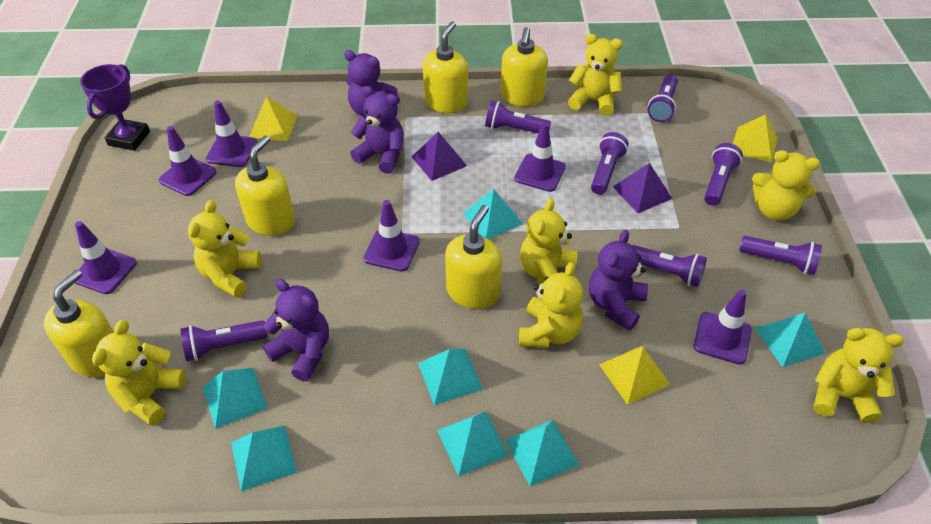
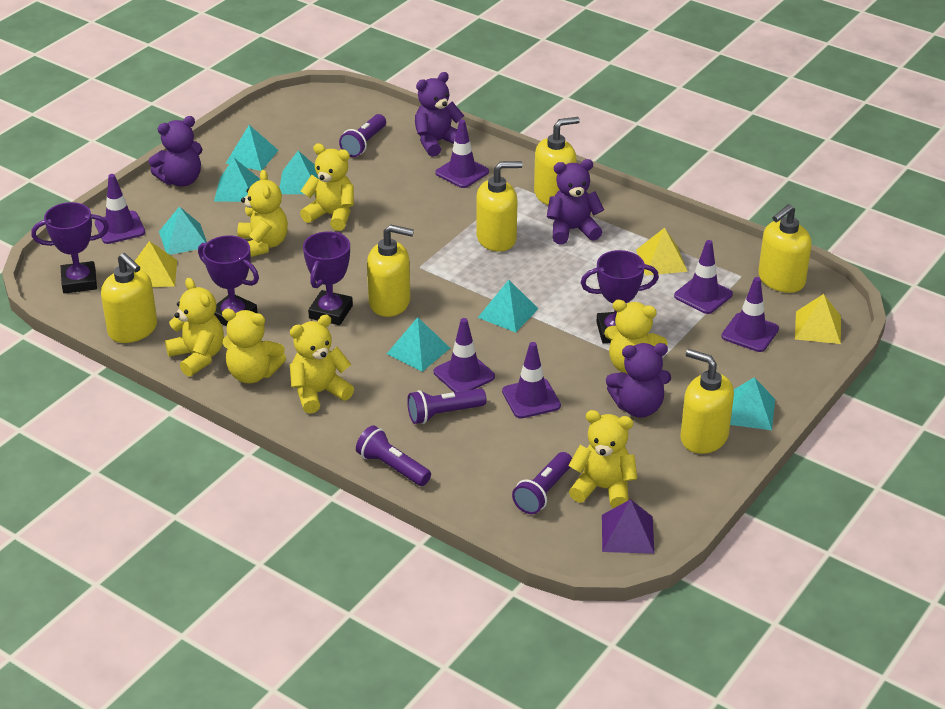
purple flashlight: 7 -> 4
purple pyramid: 2 -> 1
purple trophy: 1 -> 4
yellow soap dispenser: 5 -> 6

